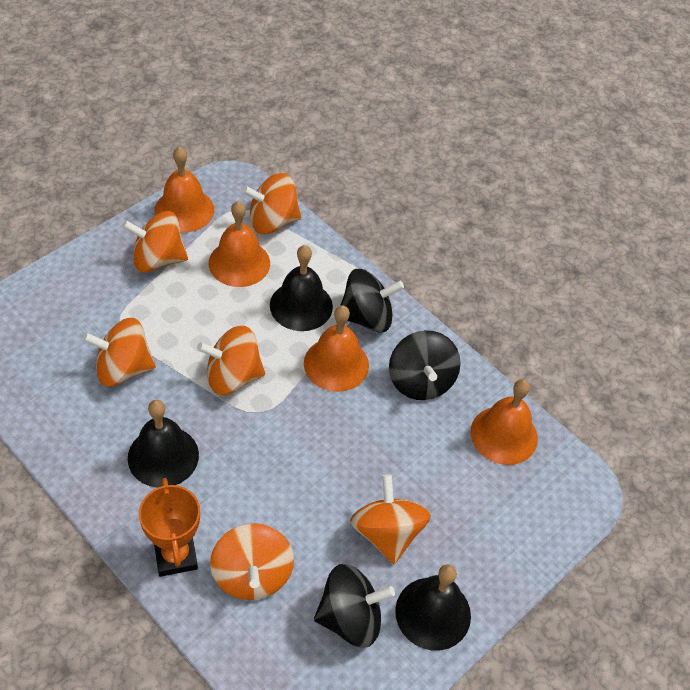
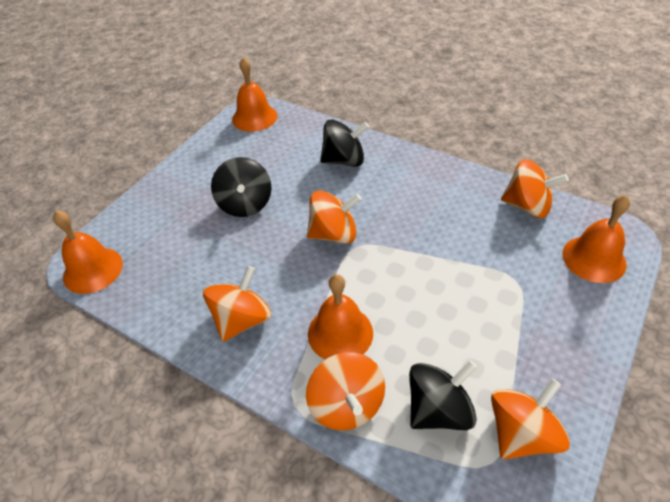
black bell: 3 -> 0
orange spinning top: 6 -> 5
orange trophy: 1 -> 0

